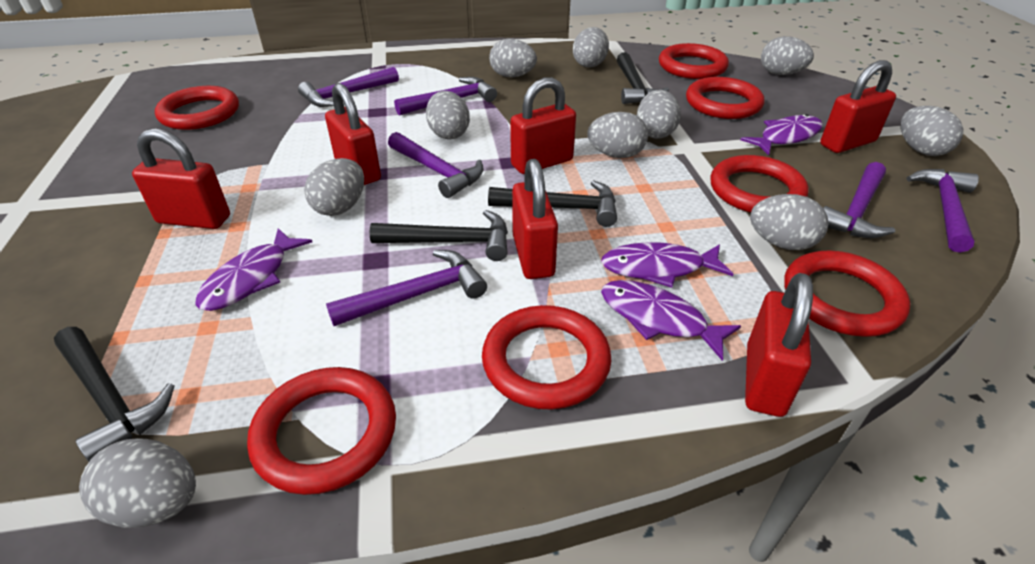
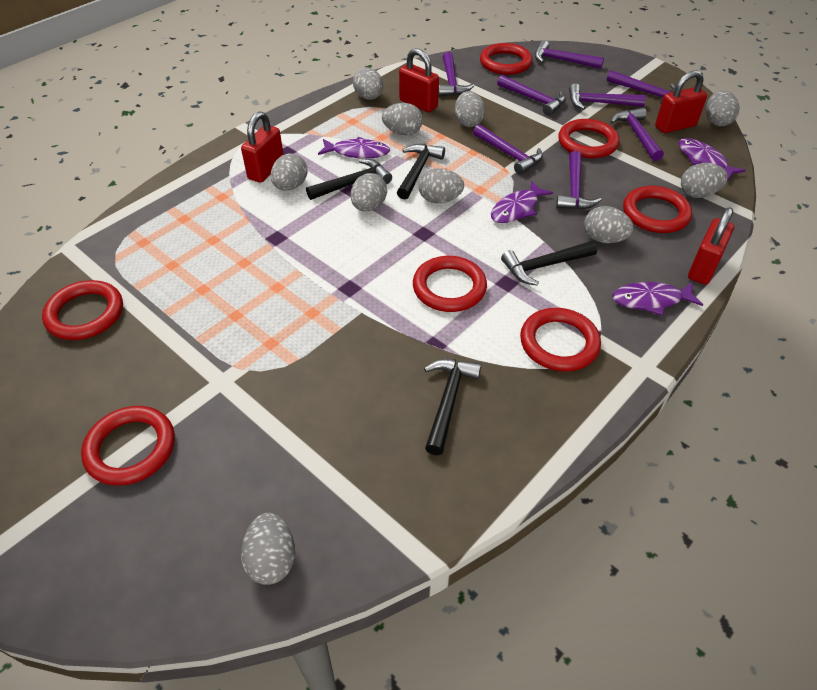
purple hammer: 6 -> 8
red padlock: 6 -> 4

